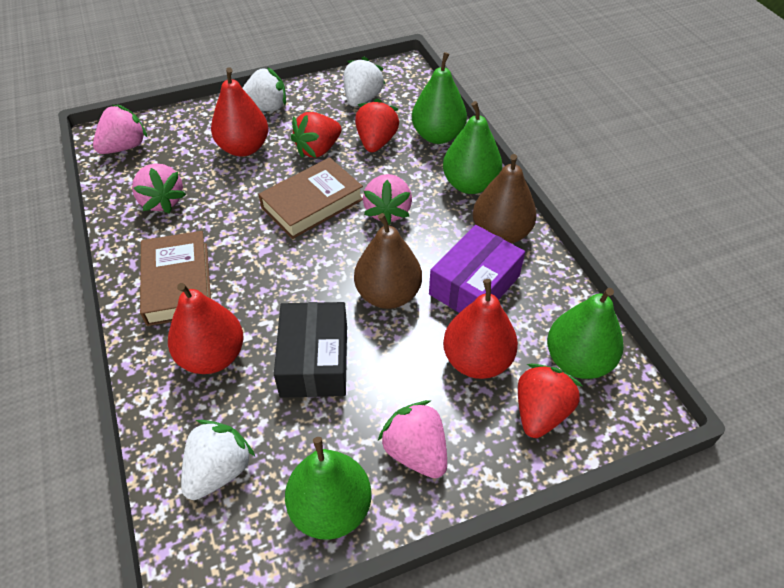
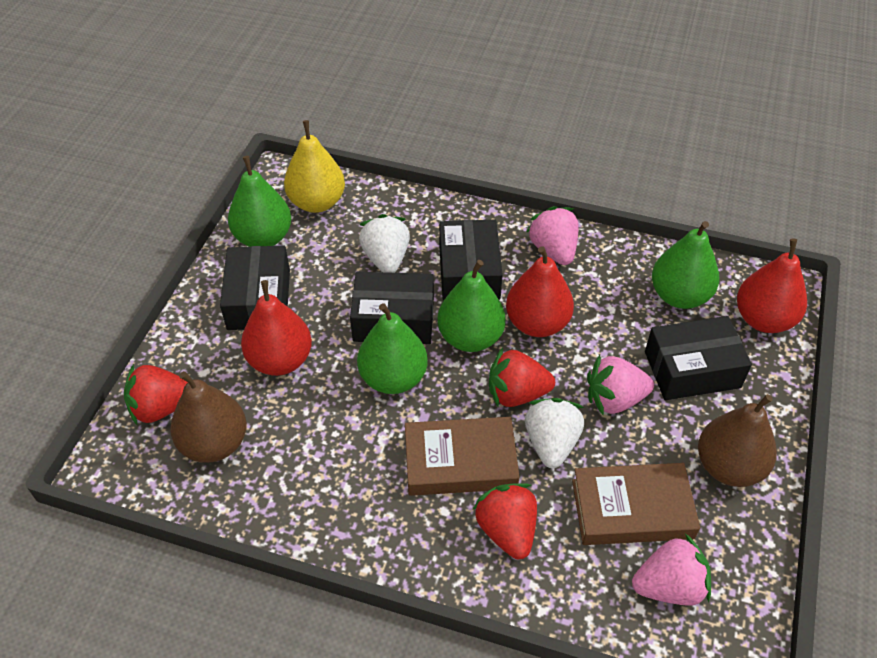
black box: 1 -> 4
pink strawberry: 4 -> 3
purple box: 1 -> 0
white strawberry: 3 -> 2
yellow pear: 0 -> 1

